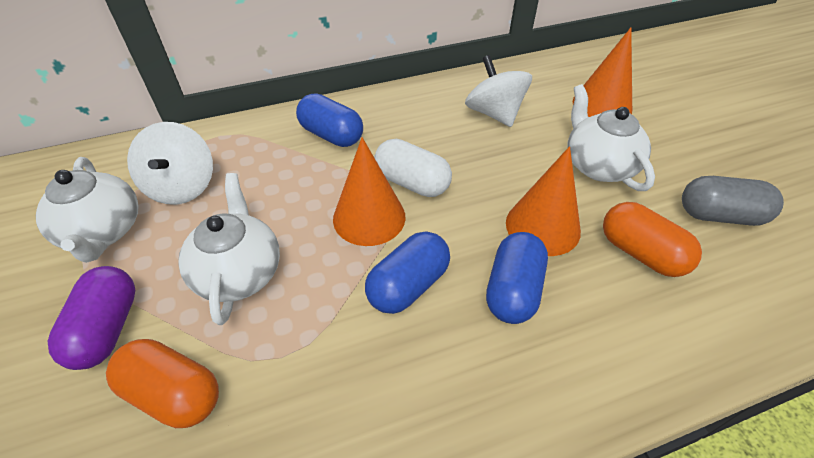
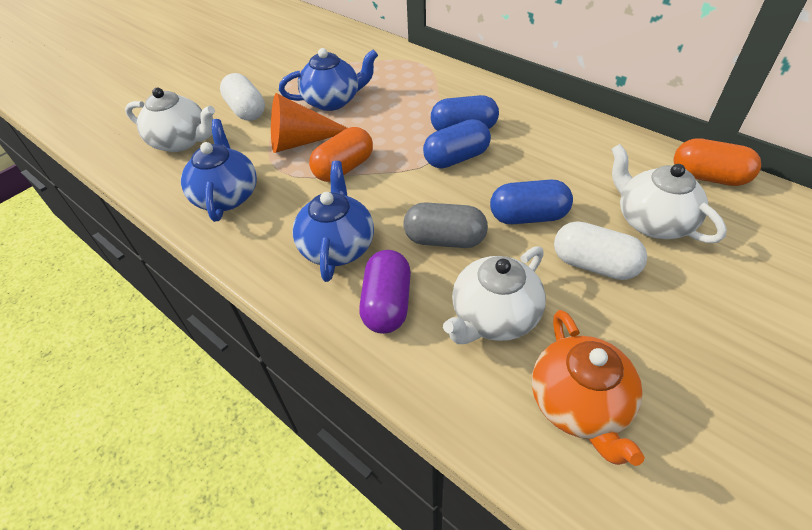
blue teapot: 0 -> 3
orange cone: 3 -> 1
orange teapot: 0 -> 1
white capsule: 1 -> 2
white spinning top: 2 -> 0

